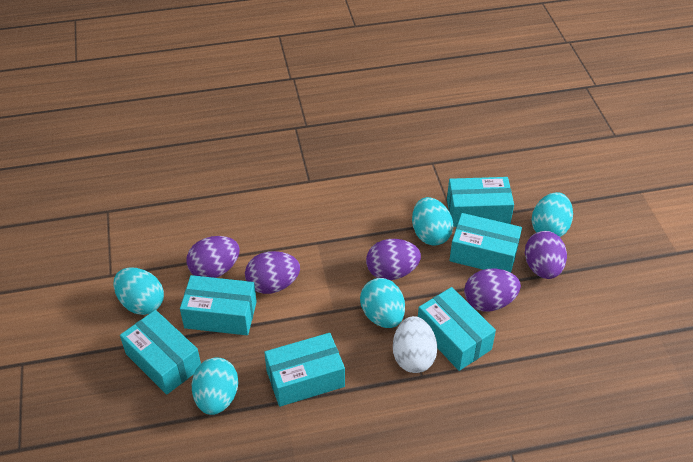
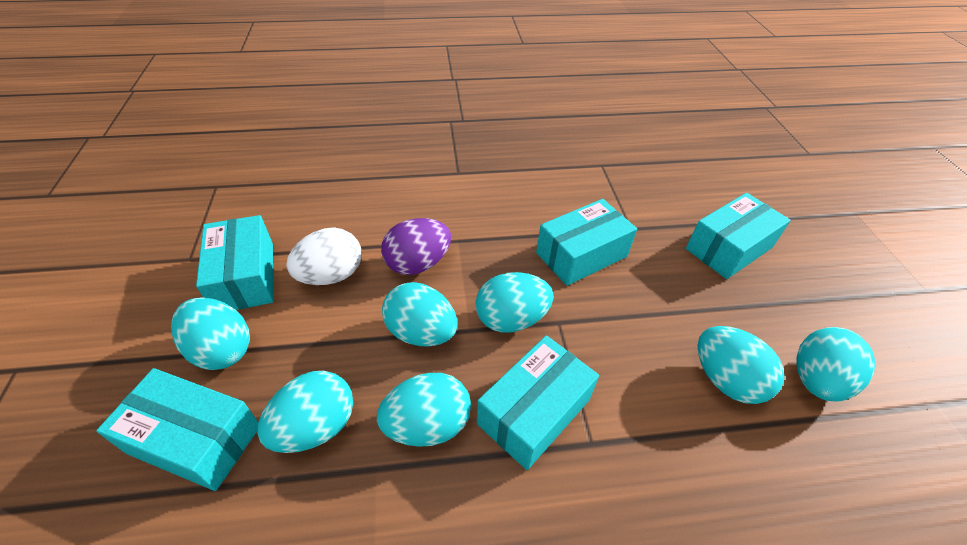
purple egg: 5 -> 1
turquoise box: 6 -> 5
turquoise egg: 5 -> 7

